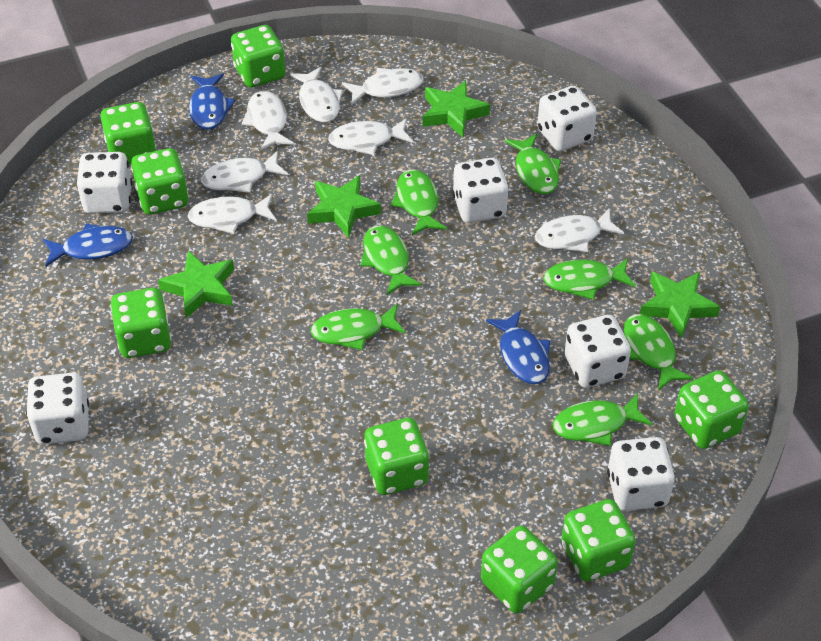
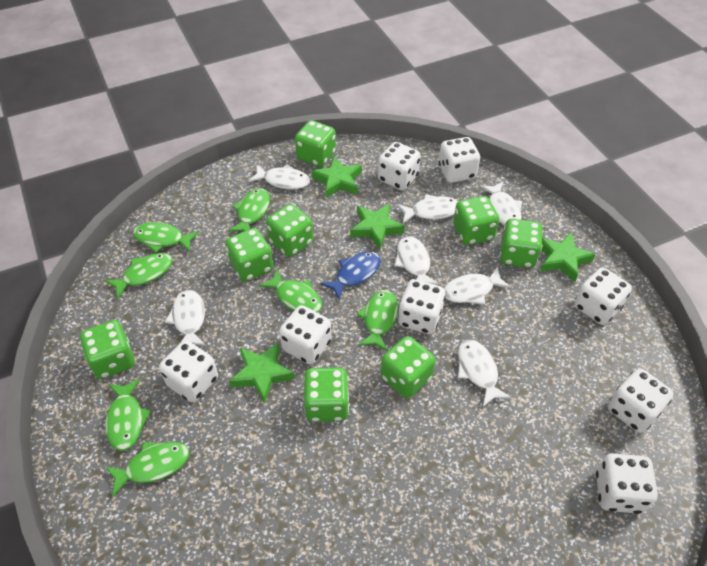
blue fish: 3 -> 1
white dice: 6 -> 8

